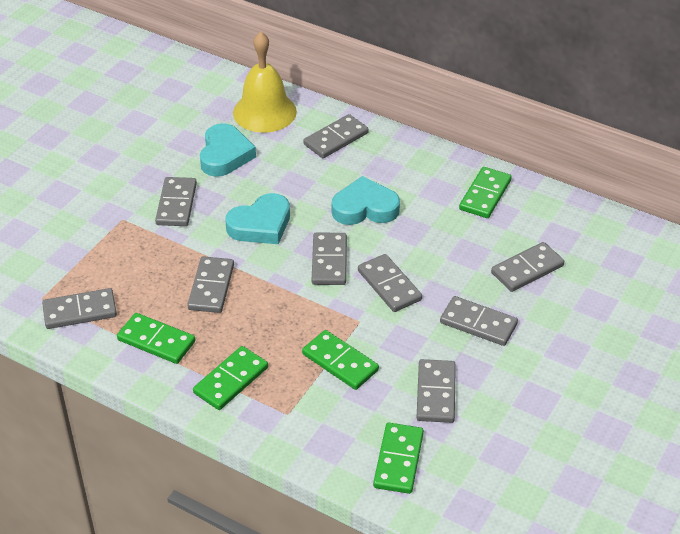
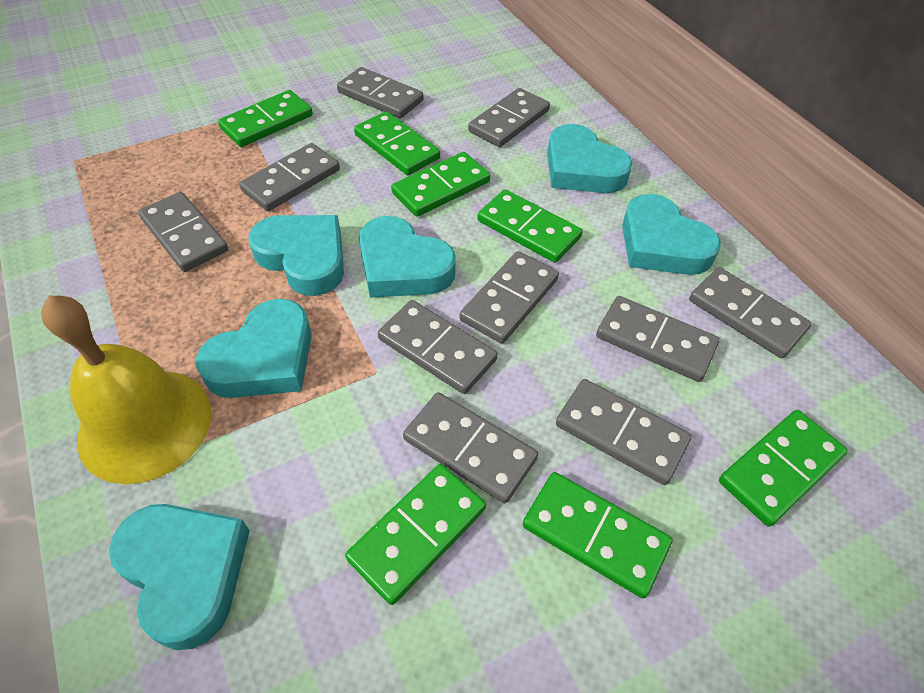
green domino: 5 -> 7
grey domino: 9 -> 10
turquoise heart: 3 -> 6

